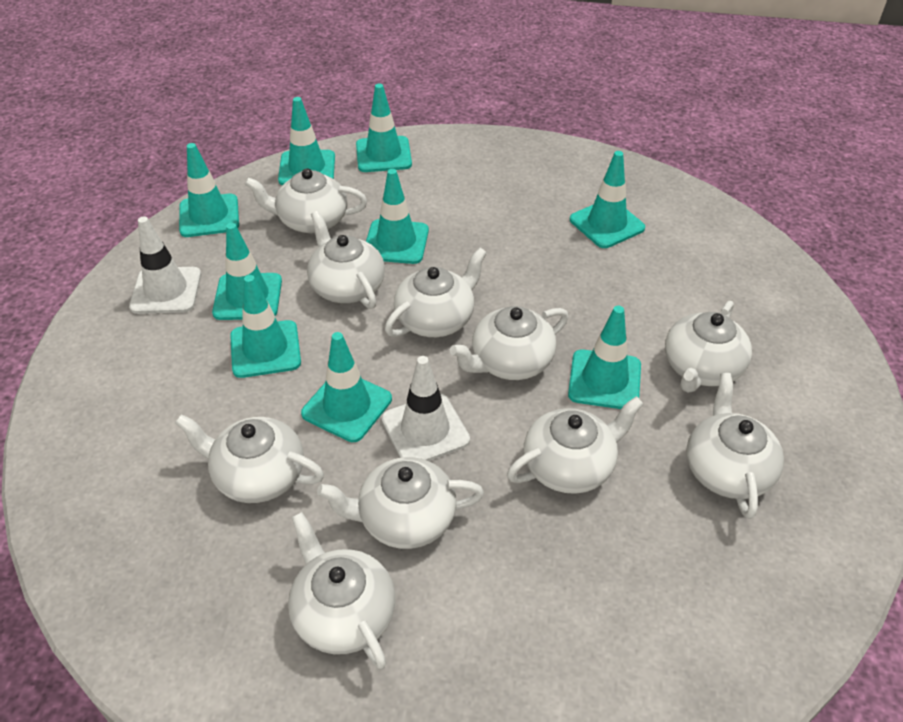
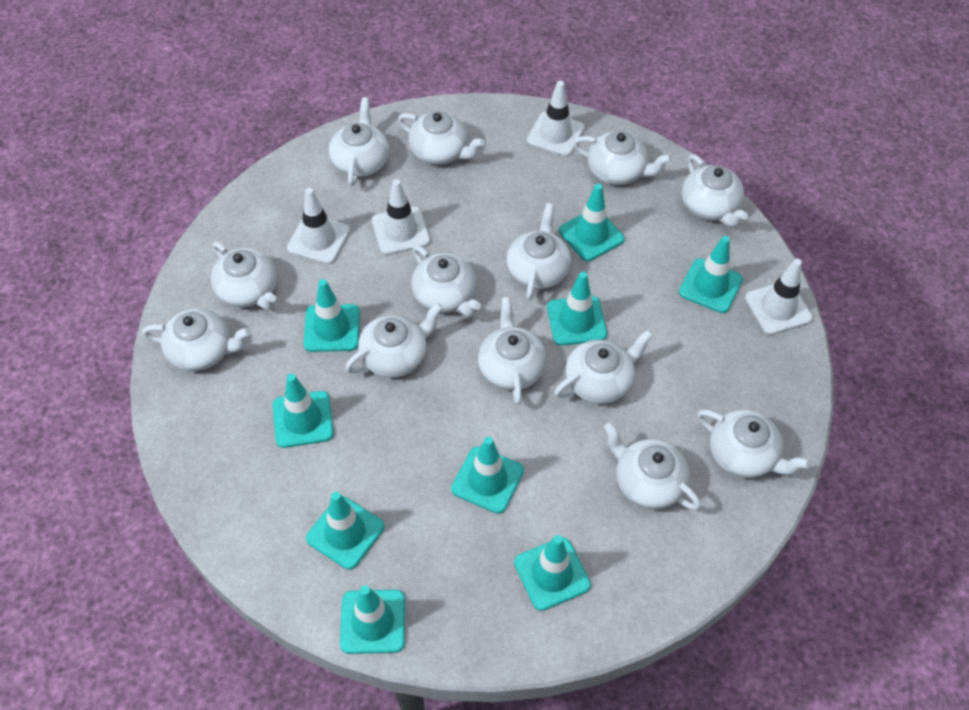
white teapot: 10 -> 13
white traffic cone: 2 -> 4

